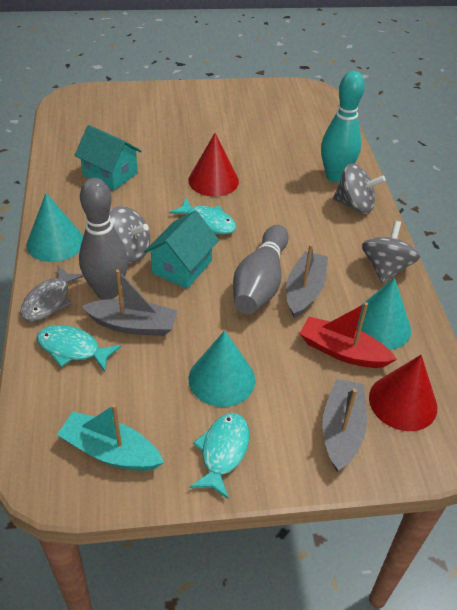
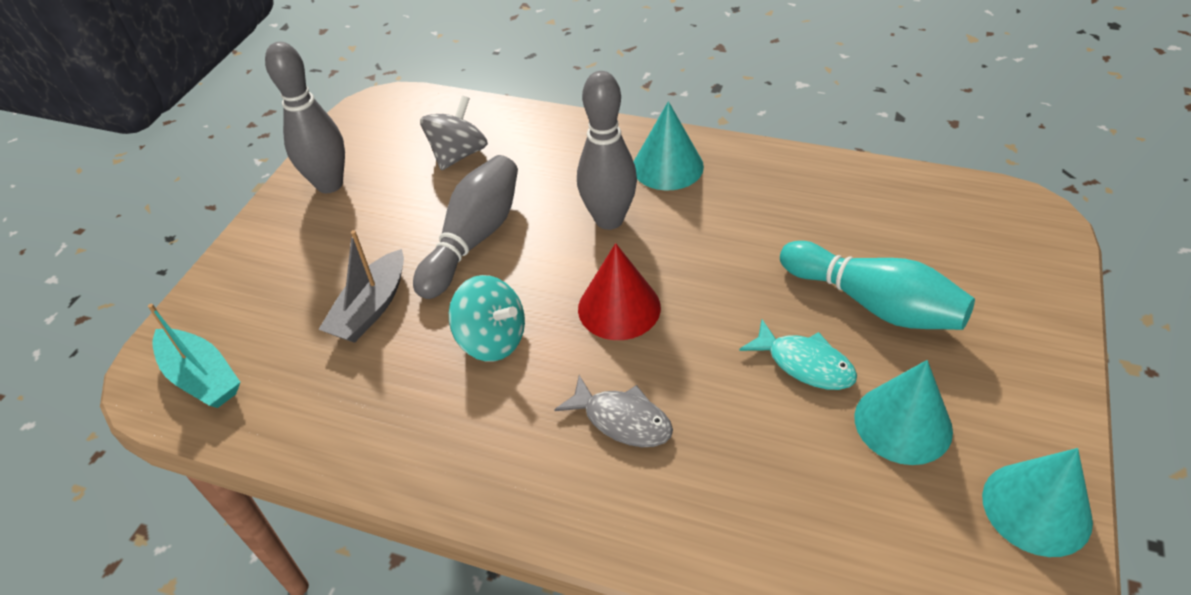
grey boat: 3 -> 1
grey bowling pin: 2 -> 3
grey spinning top: 3 -> 1
red boat: 1 -> 0
red cone: 2 -> 1
turquoise fish: 3 -> 1
turquoise house: 2 -> 0
turquoise spinning top: 0 -> 1

